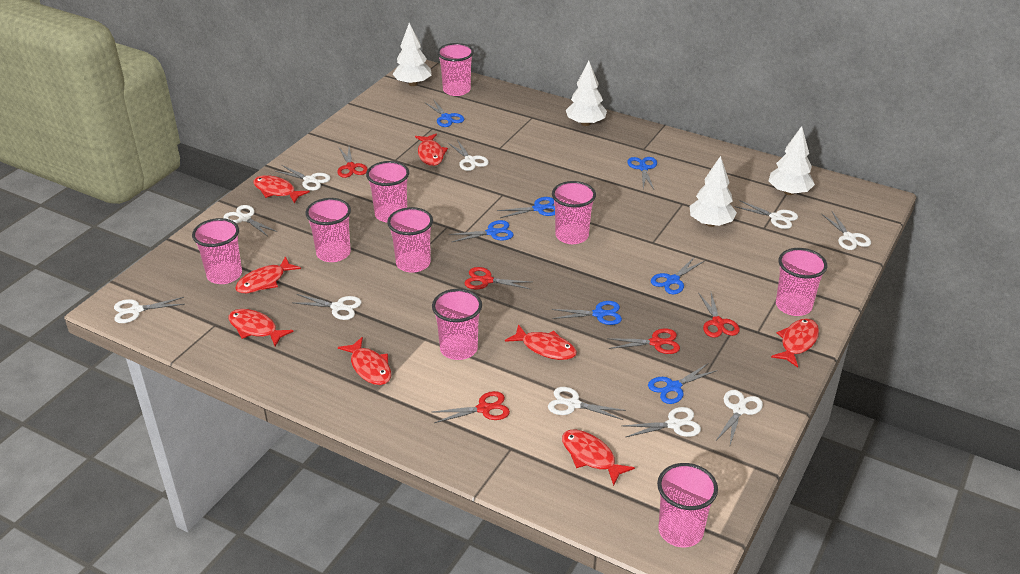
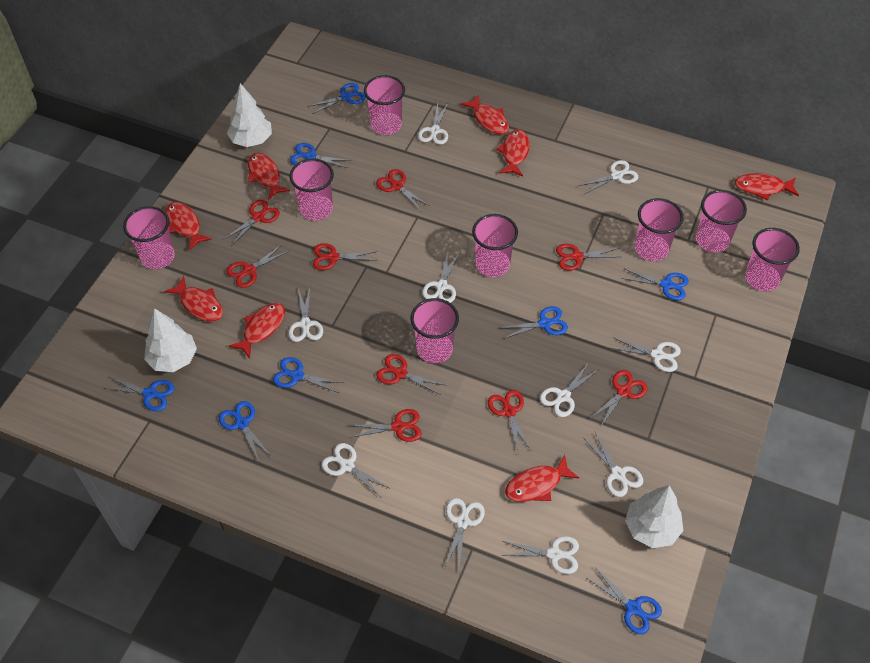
blue scissors: 7 -> 8
pink cup: 9 -> 8
red scissors: 5 -> 9
white tree: 4 -> 3

